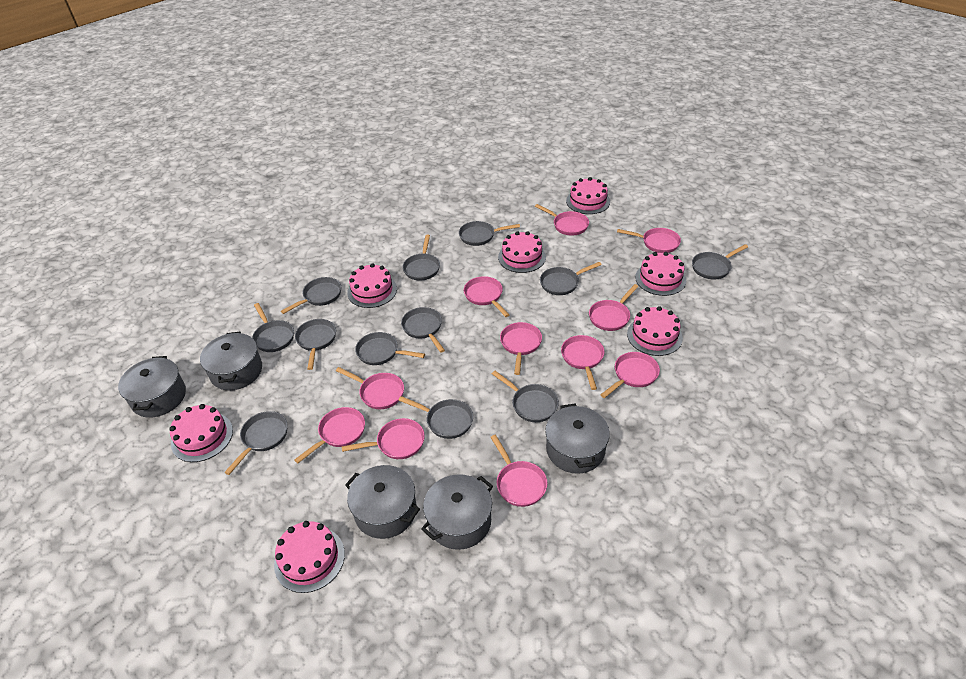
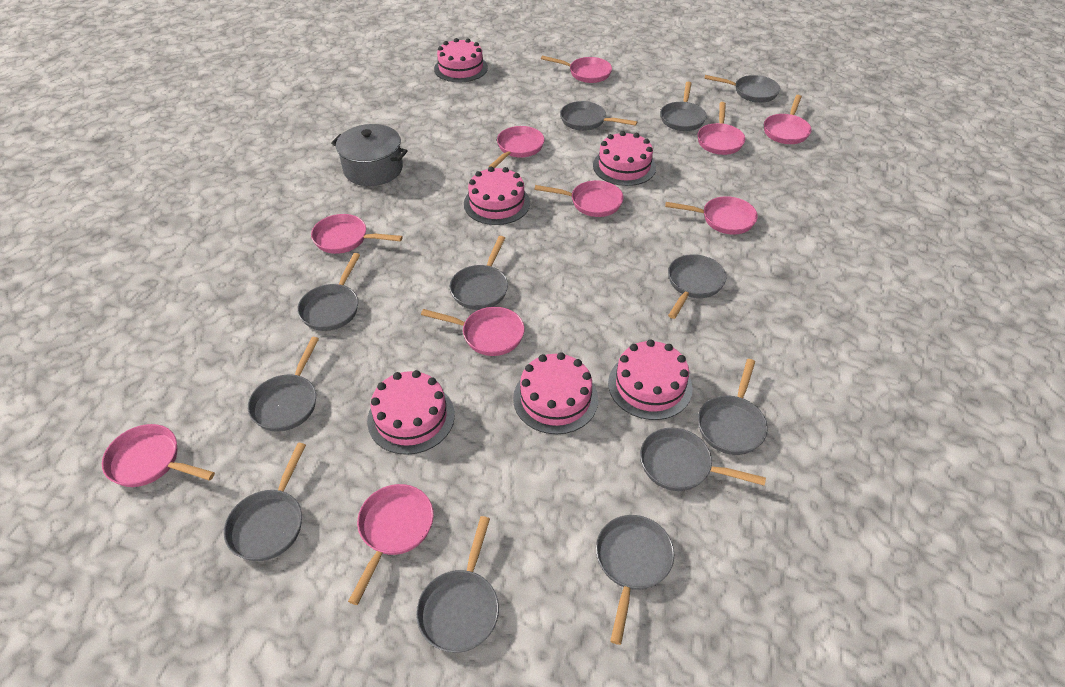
grey pot: 5 -> 1
pink cake: 7 -> 6
pink pan: 11 -> 10

